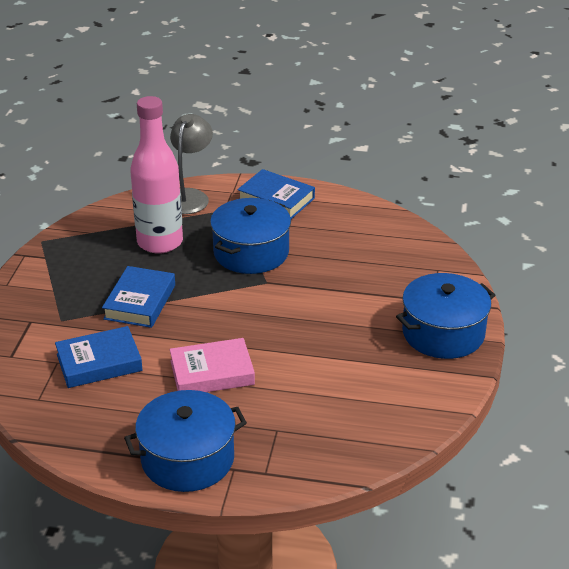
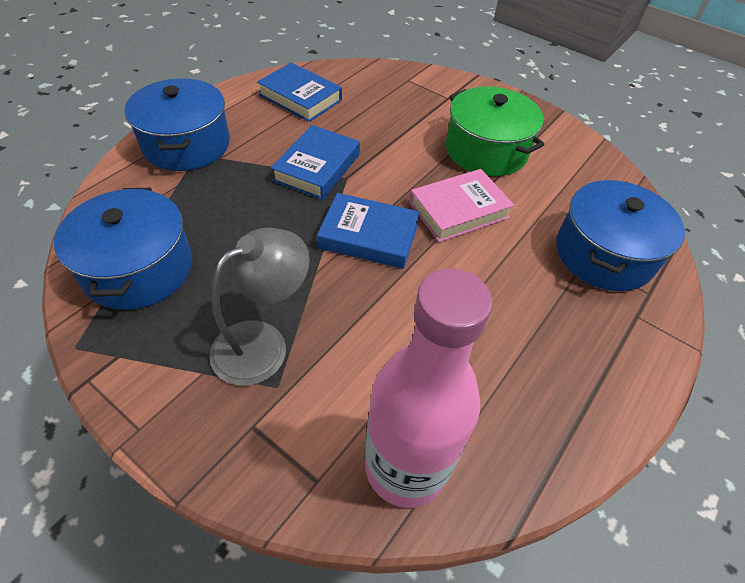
green pot: 0 -> 1

